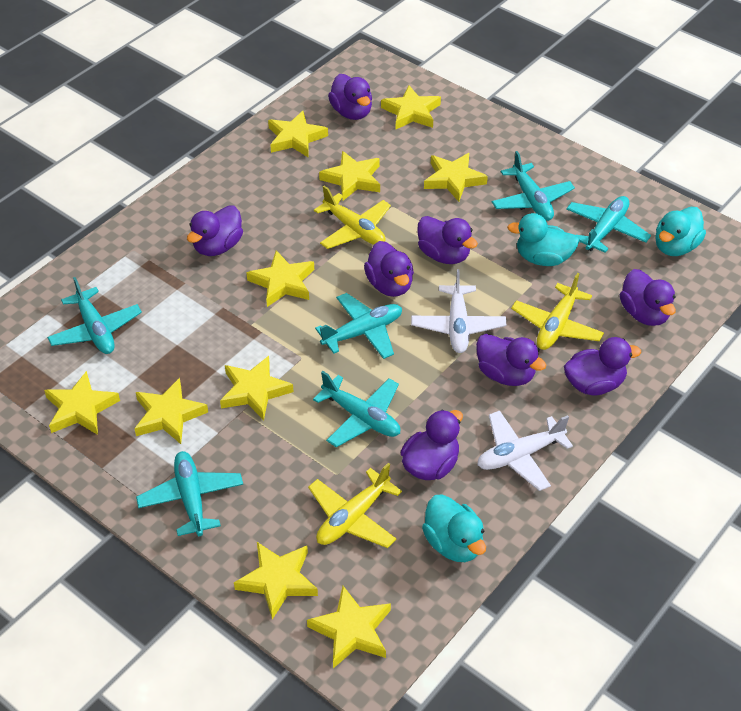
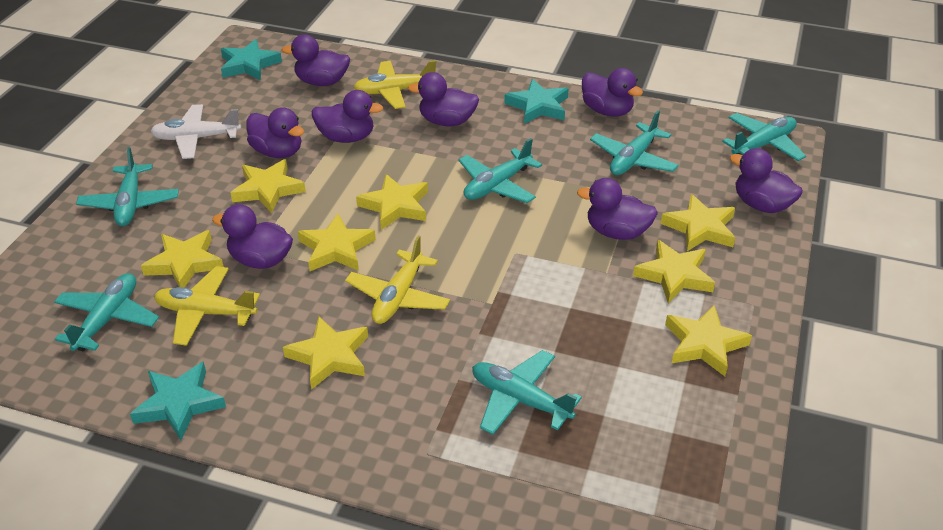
turquoise duck: 3 -> 0
turquoise star: 0 -> 3
white plane: 2 -> 1
yellow star: 10 -> 8

